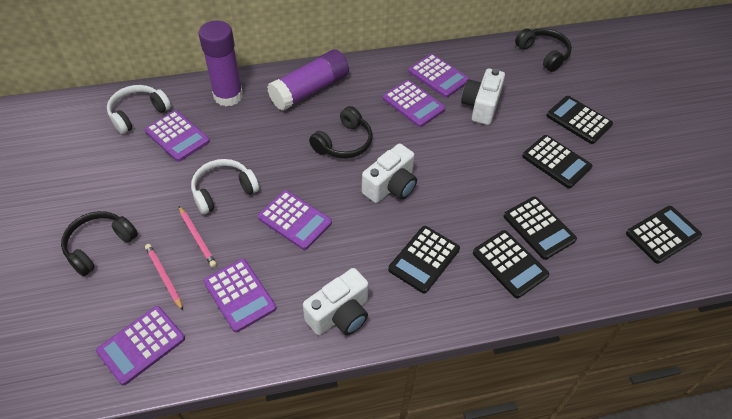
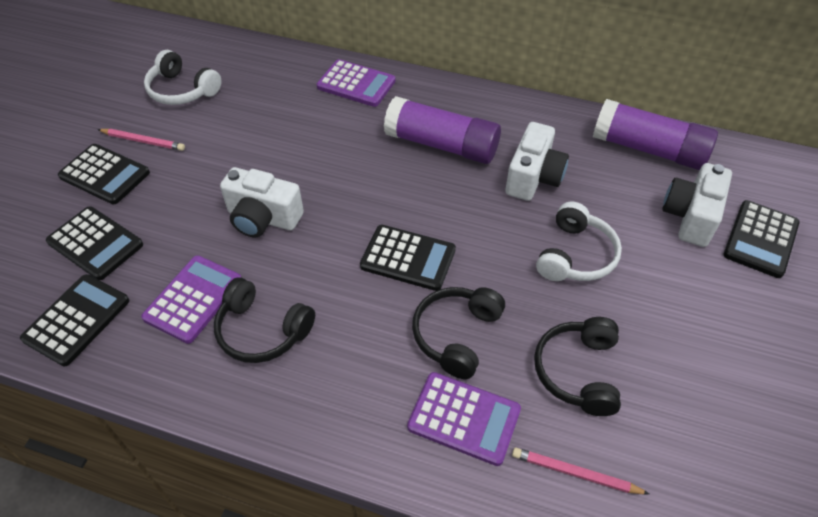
black calculator: 6 -> 5
purple calculator: 6 -> 3

